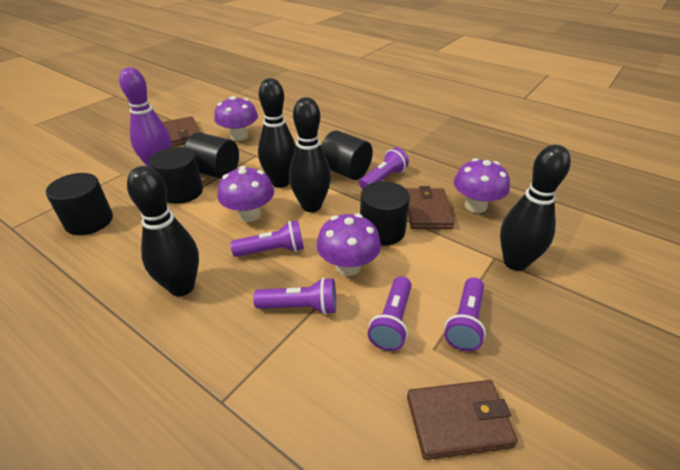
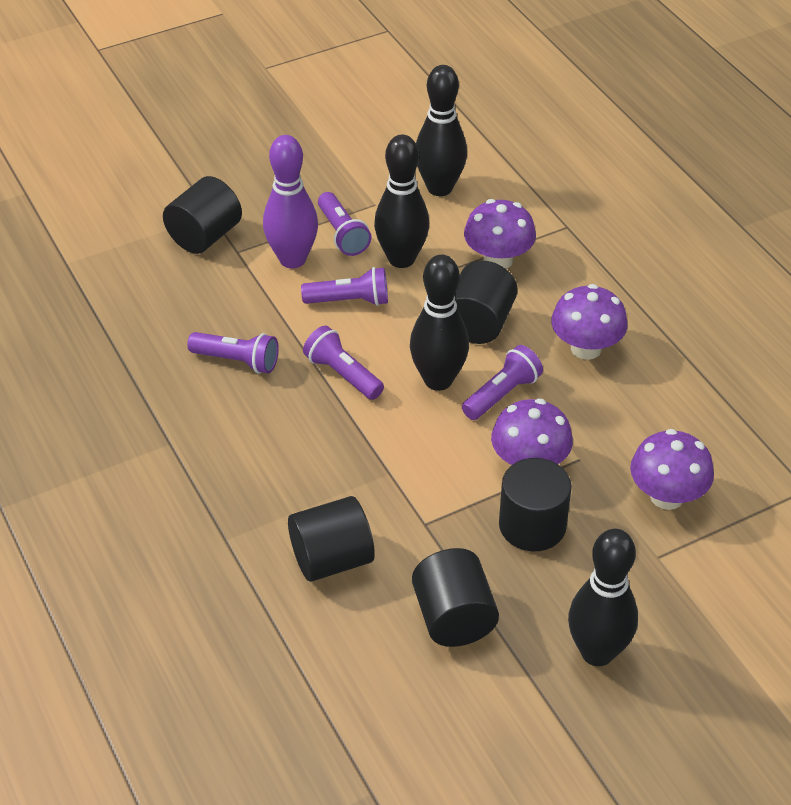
brown wallet: 3 -> 0

